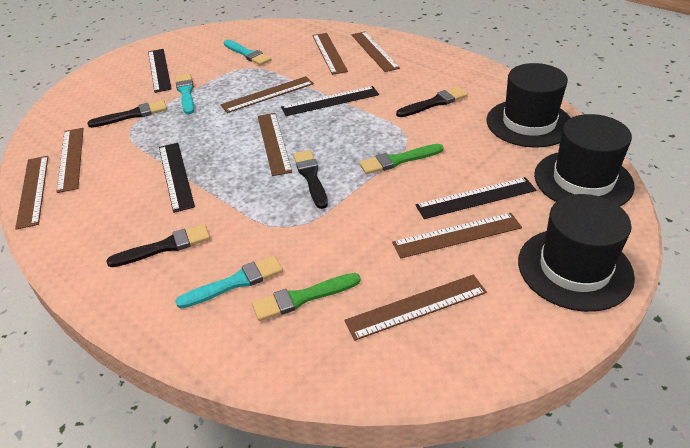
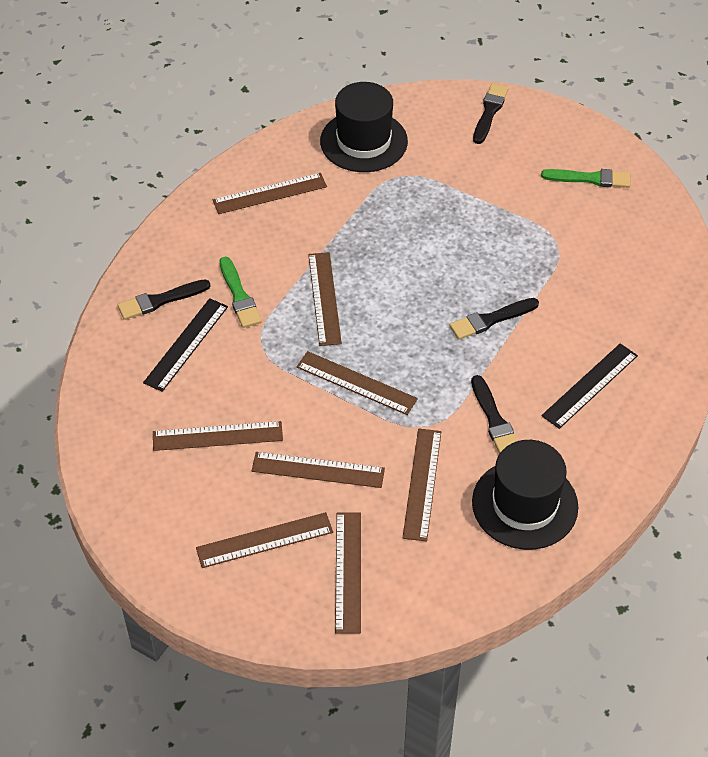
black hat: 3 -> 2
black ruler: 4 -> 2
turquoise brush: 3 -> 0

